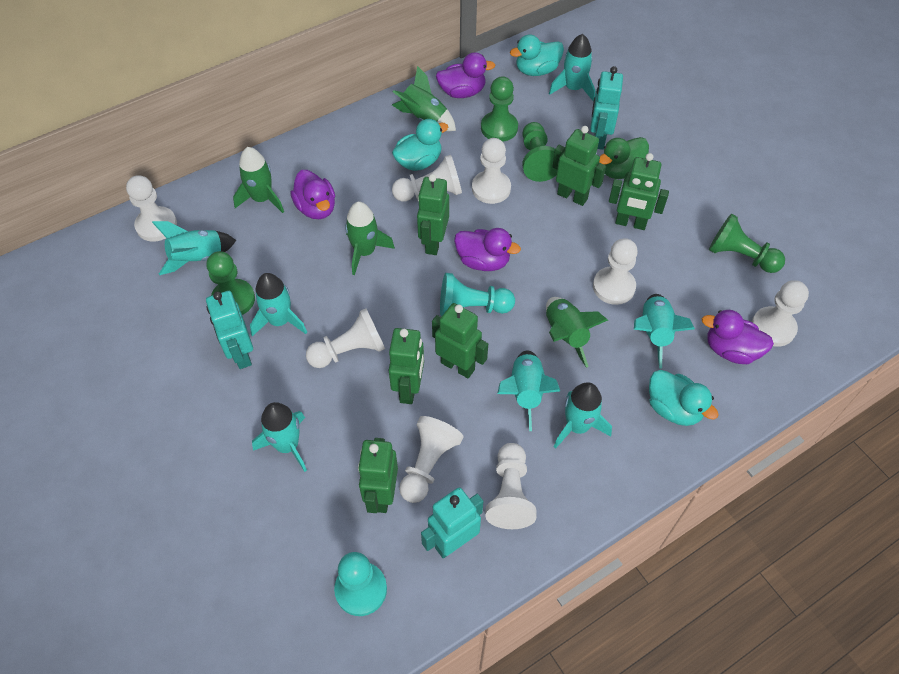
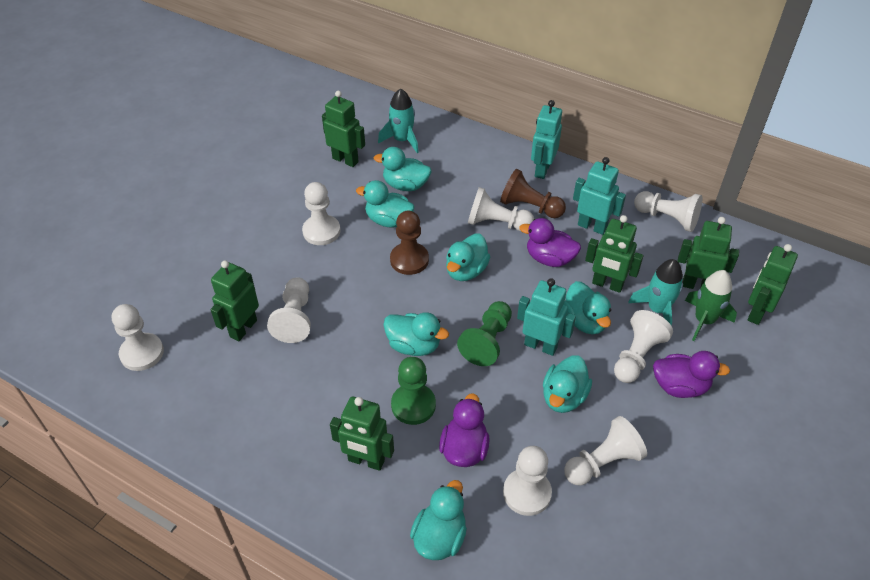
brown pawn: 0 -> 2
green duck: 1 -> 0
green pawn: 4 -> 2
green rocket: 4 -> 1
purple duck: 4 -> 3
turquoise duck: 3 -> 7
turquoise pawn: 2 -> 0
turquoise rocket: 7 -> 2

